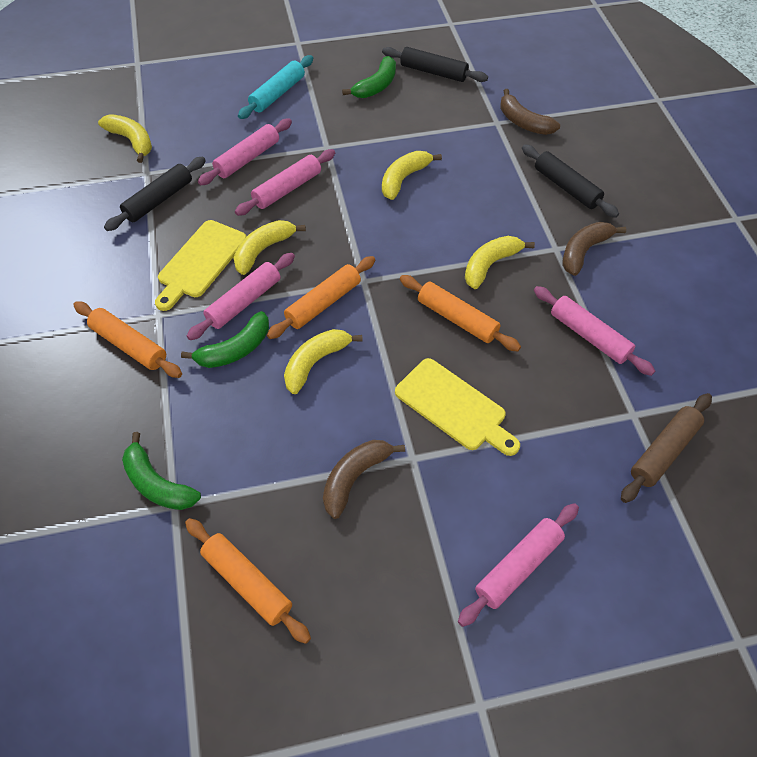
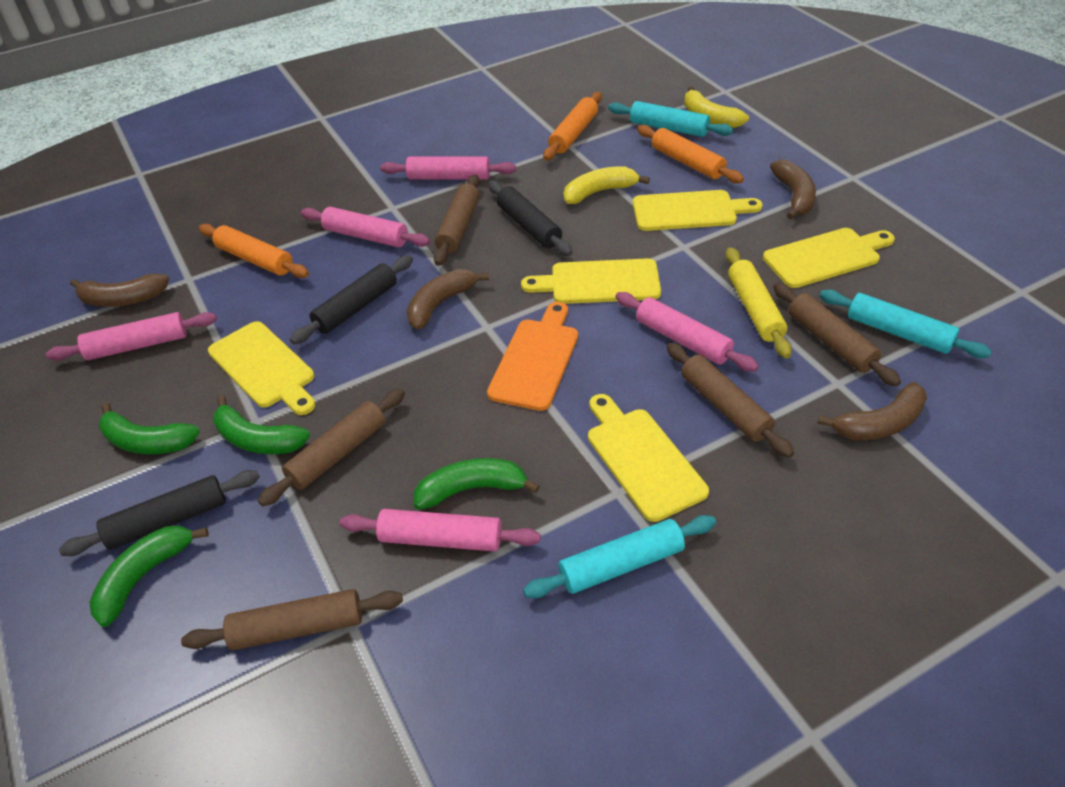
brown banana: 3 -> 4
brown rolling pin: 1 -> 5
green banana: 3 -> 4
orange cutting board: 0 -> 1
orange rolling pin: 4 -> 3
turquoise rolling pin: 1 -> 3
yellow banana: 5 -> 2
yellow cutting board: 2 -> 5
yellow rolling pin: 0 -> 1

